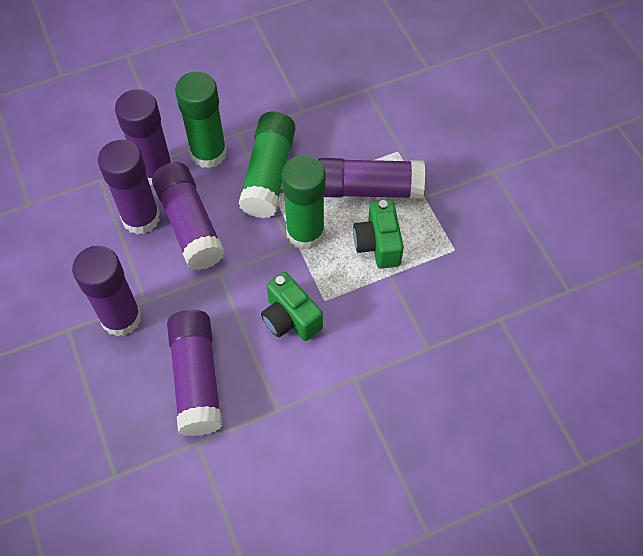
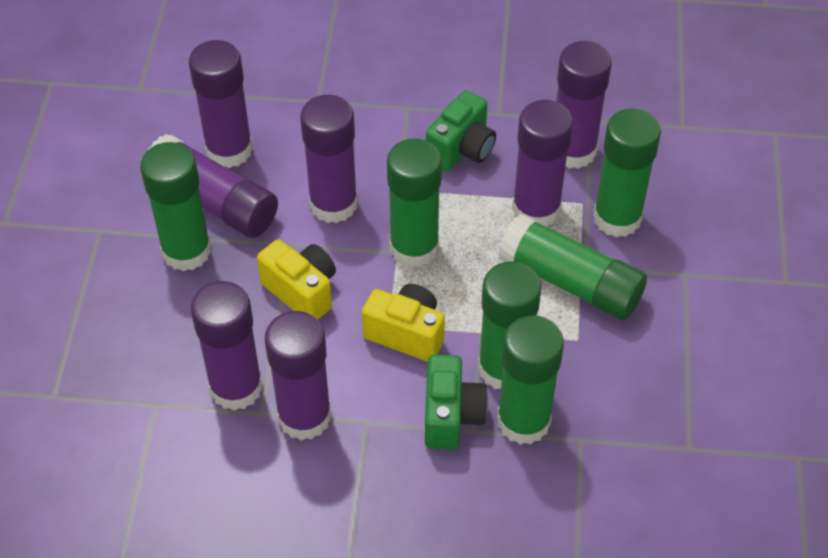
green glue stick: 3 -> 6
purple glue stick: 6 -> 7
yellow camera: 0 -> 2

